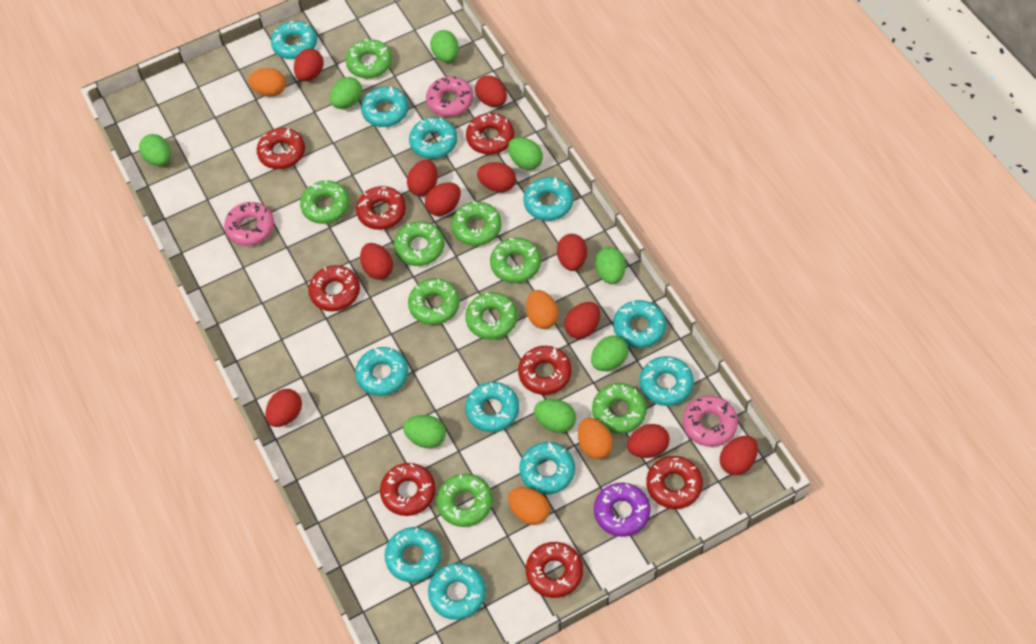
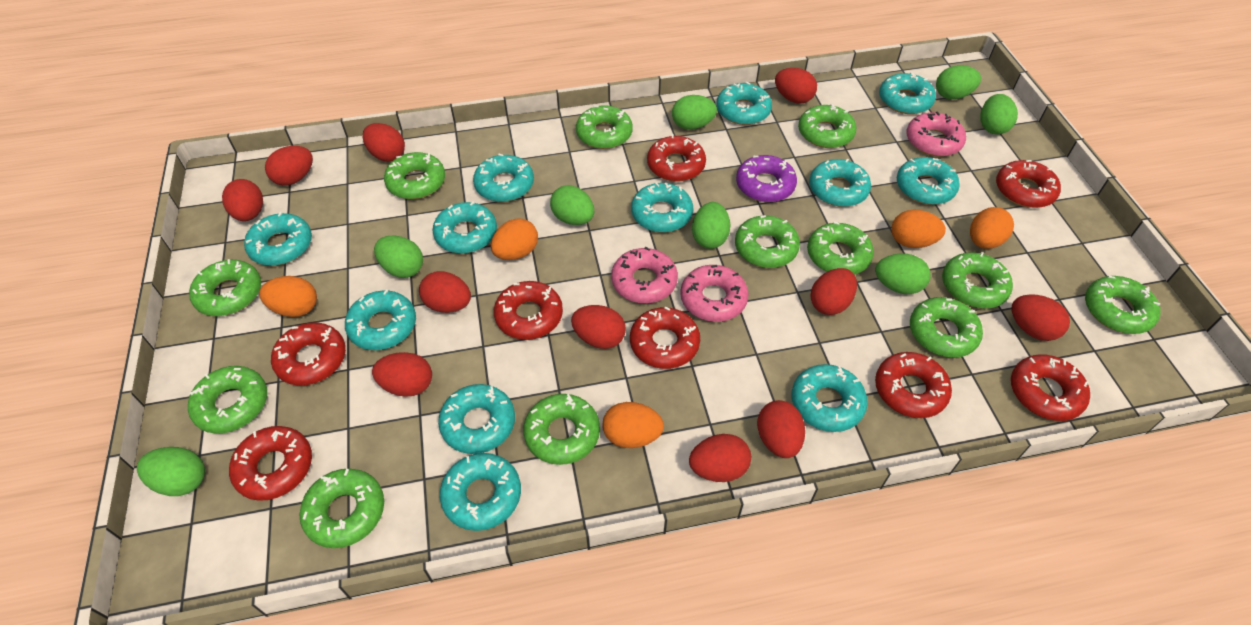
green donut: 9 -> 12
orange egg: 4 -> 5
turquoise donut: 11 -> 12

